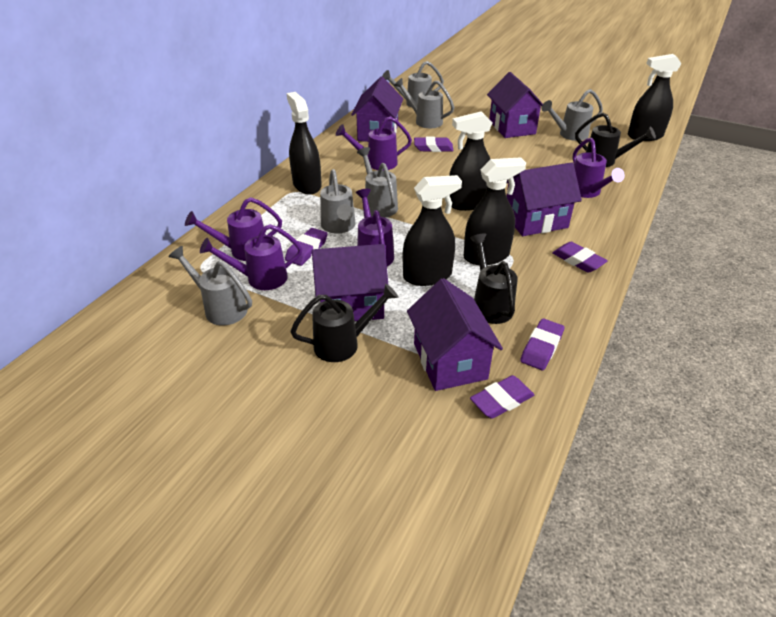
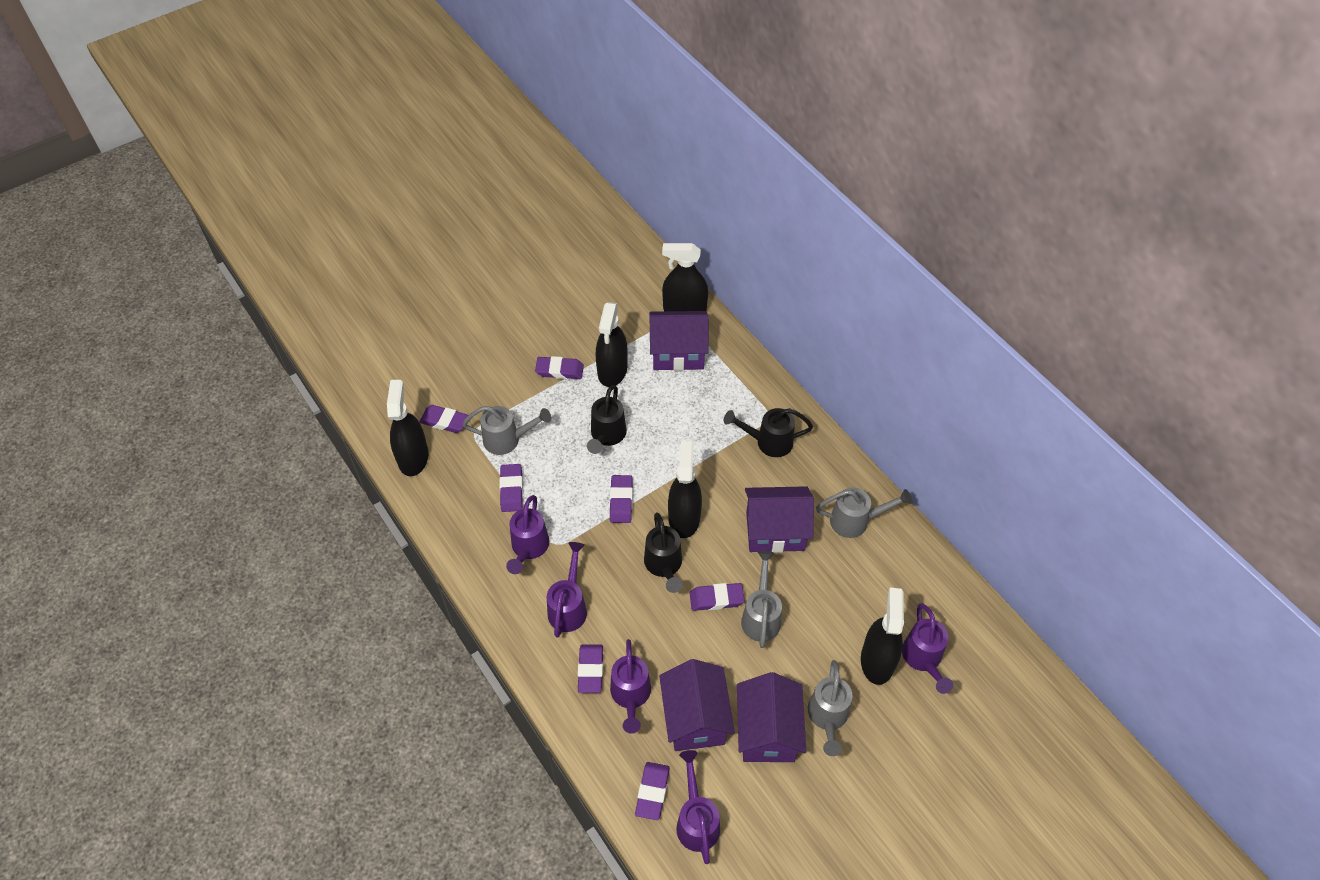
grey watering can: 6 -> 4
purple eraser: 5 -> 7
purple house: 5 -> 4

